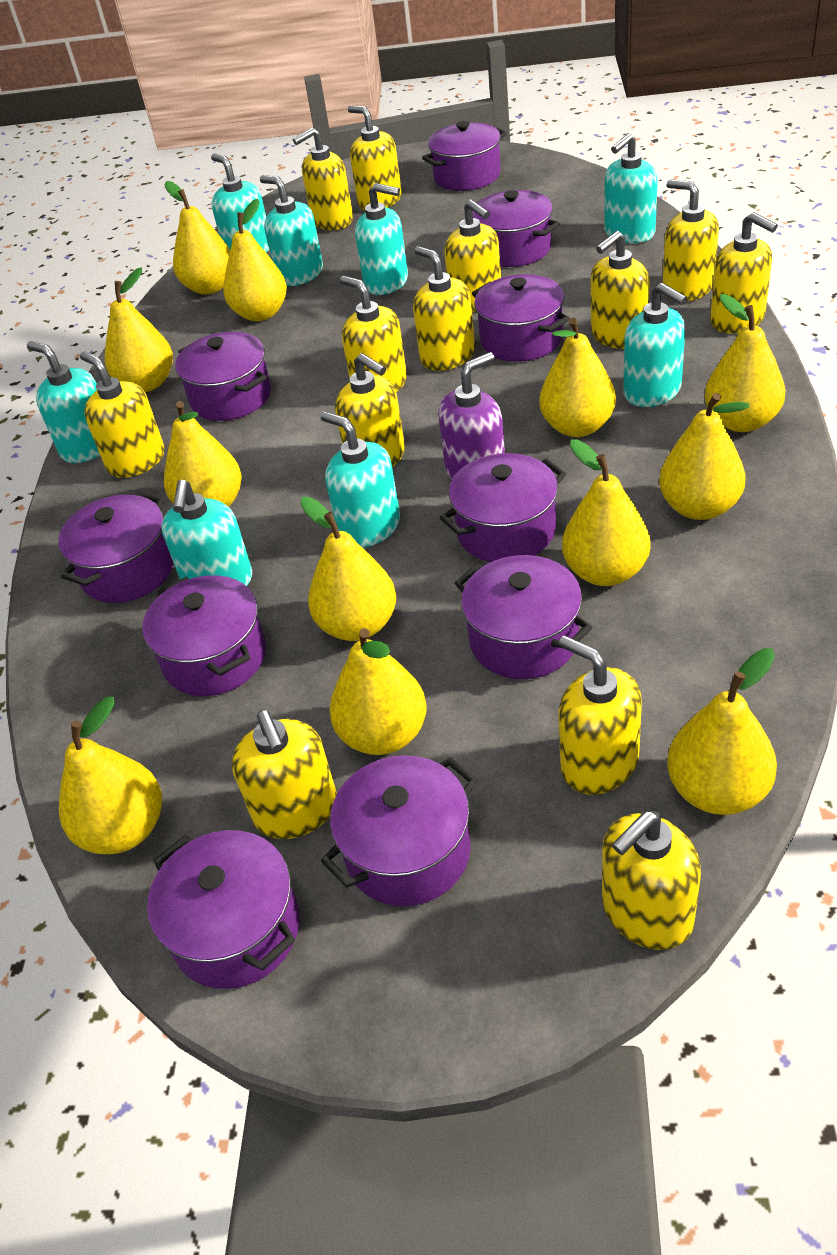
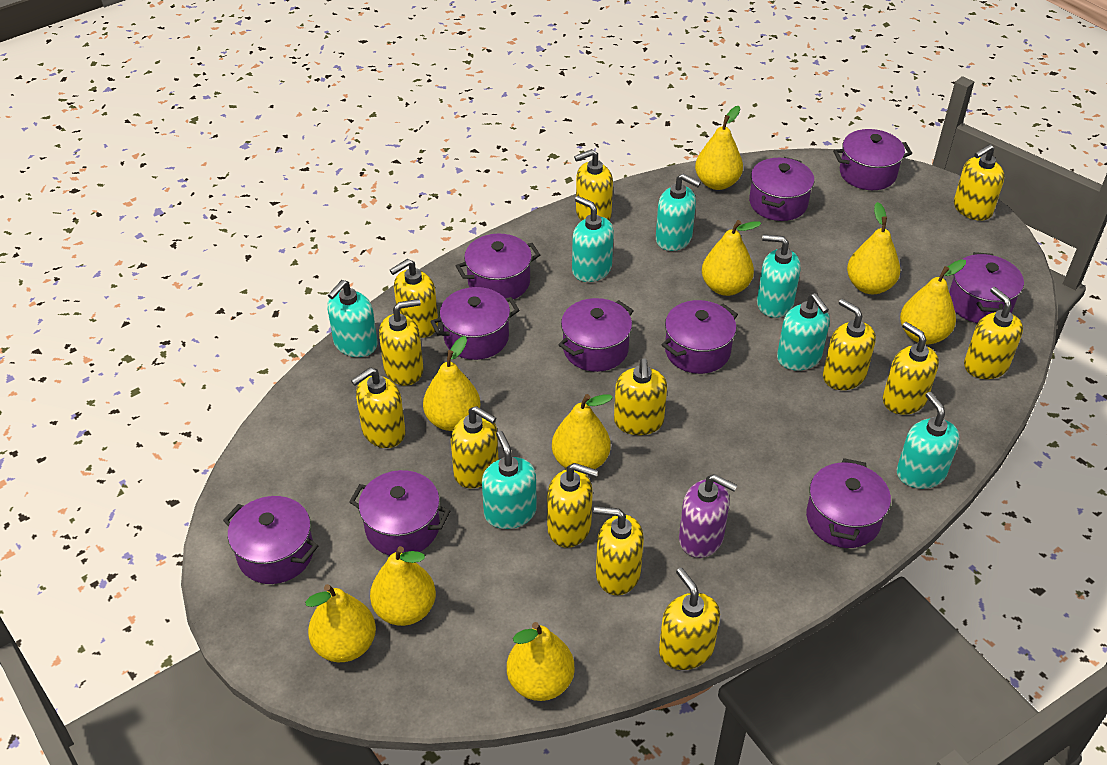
turquoise soap dispenser: 8 -> 7
yellow pear: 12 -> 9

